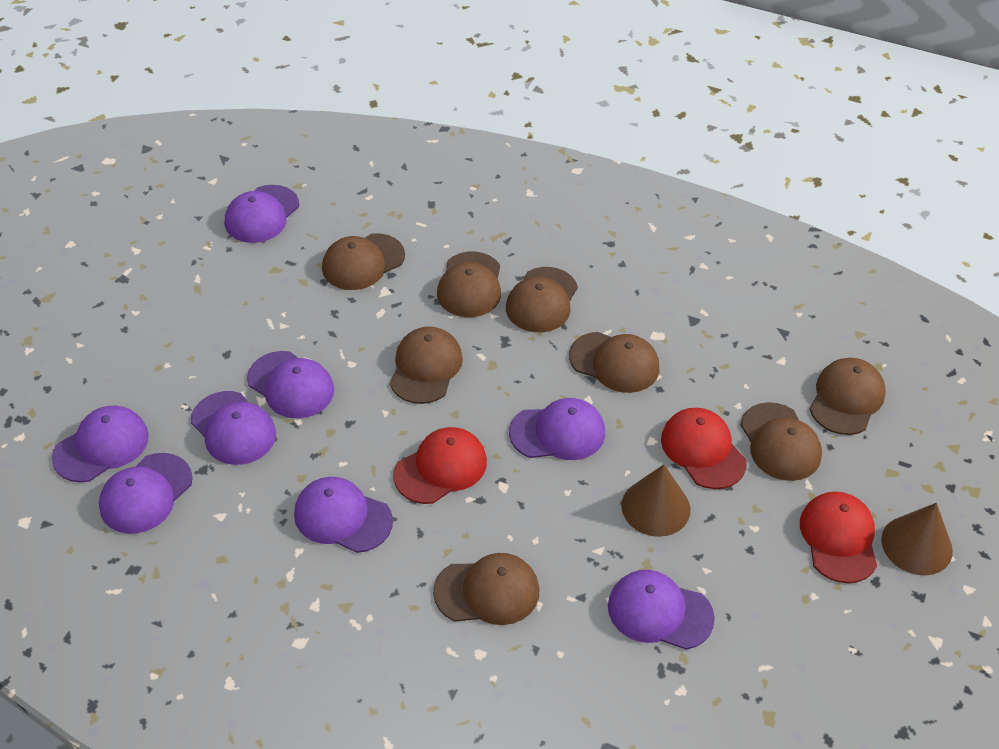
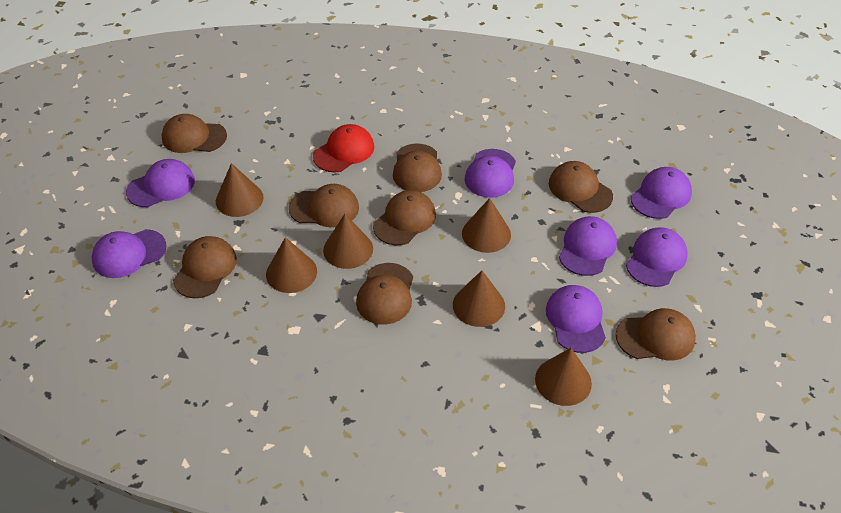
brown cone: 2 -> 6
purple cap: 8 -> 7
red cap: 3 -> 1

